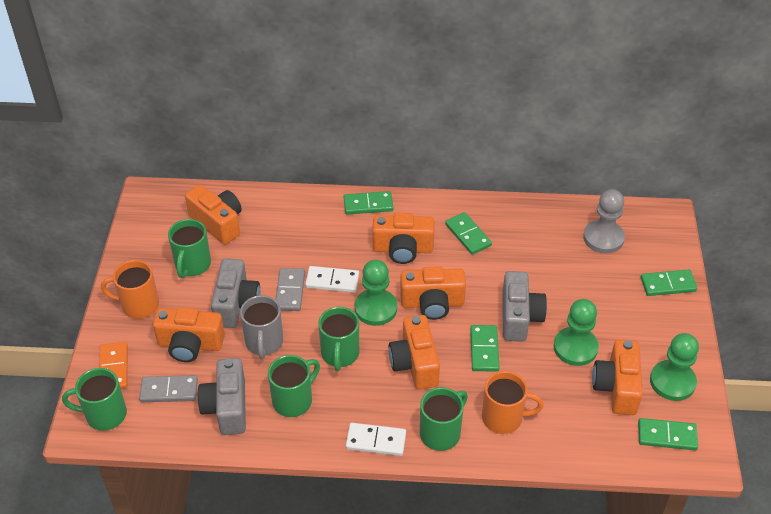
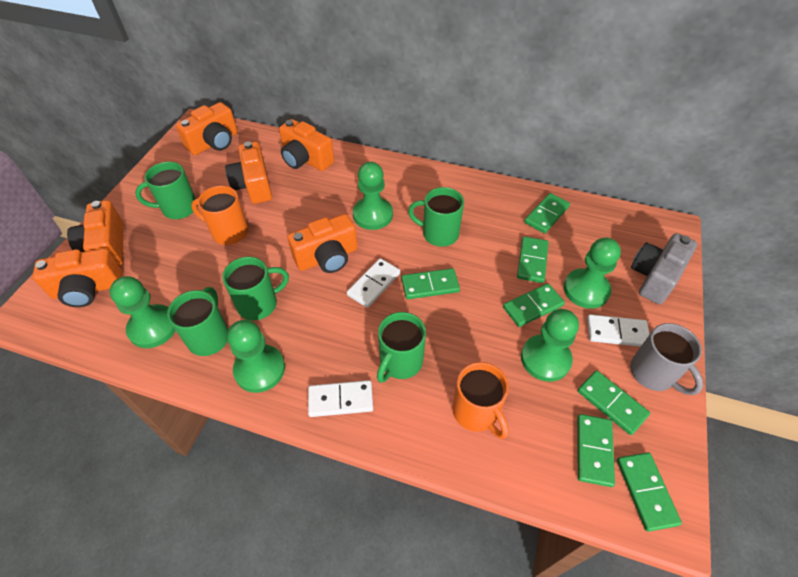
green domino: 5 -> 7
green pawn: 3 -> 5
grey camera: 3 -> 1
grey domino: 2 -> 0
grey pawn: 1 -> 0
orange domino: 1 -> 0
white domino: 2 -> 3

